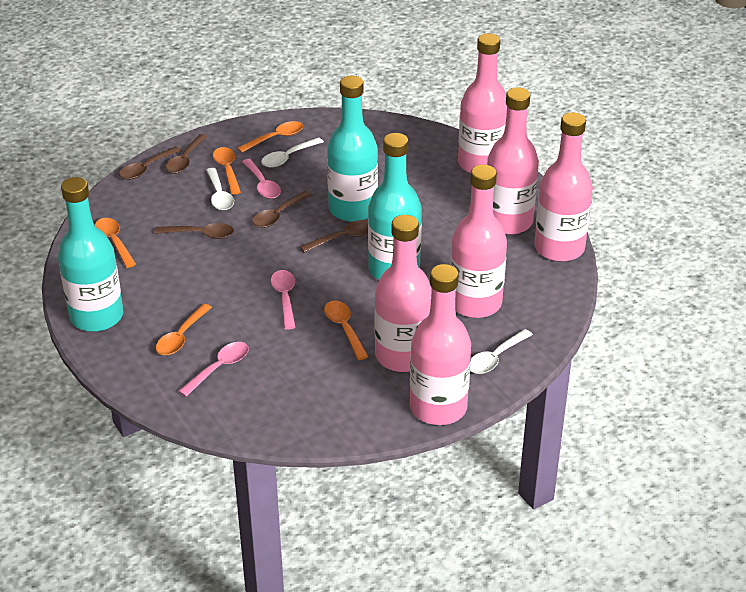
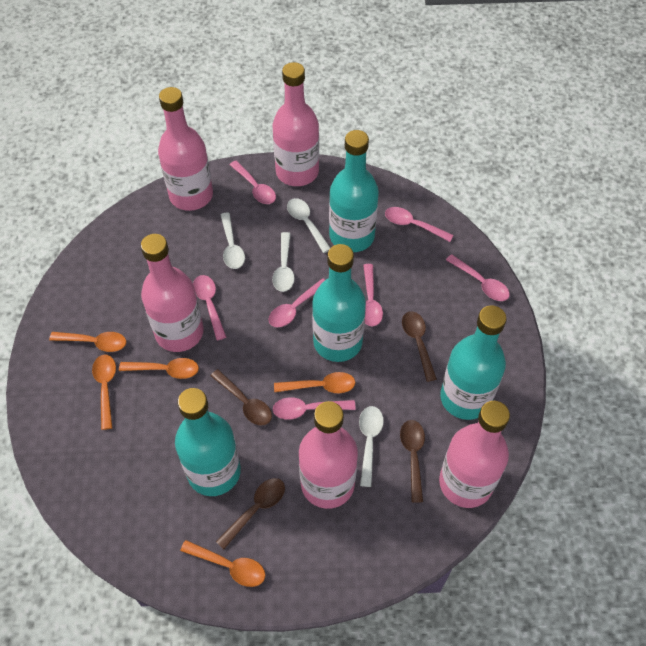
brown spoon: 5 -> 4
pink bottle: 6 -> 5
pink spoon: 3 -> 7
turquoise bottle: 3 -> 4
white spoon: 3 -> 4

